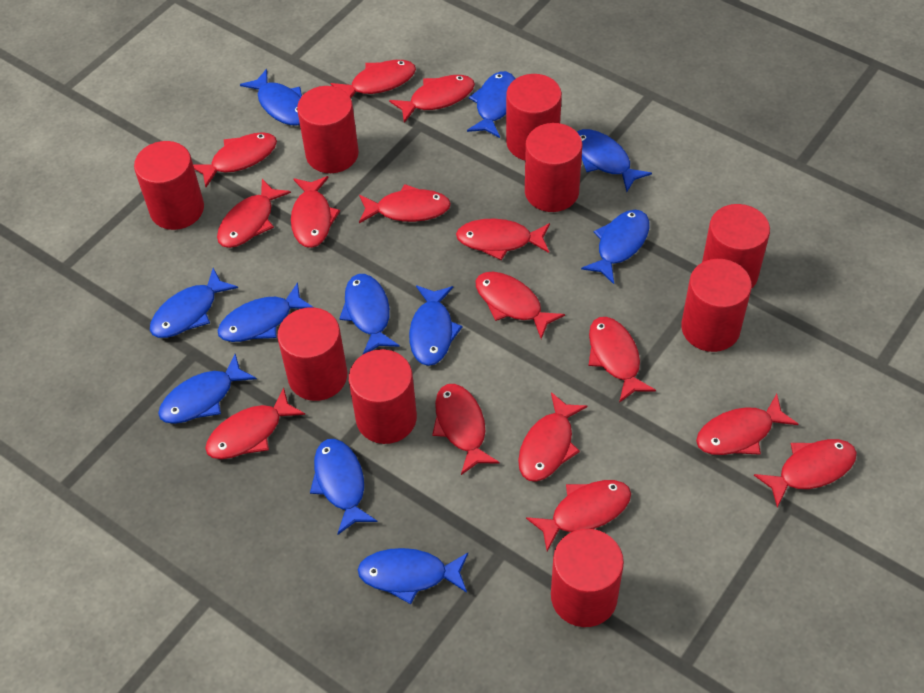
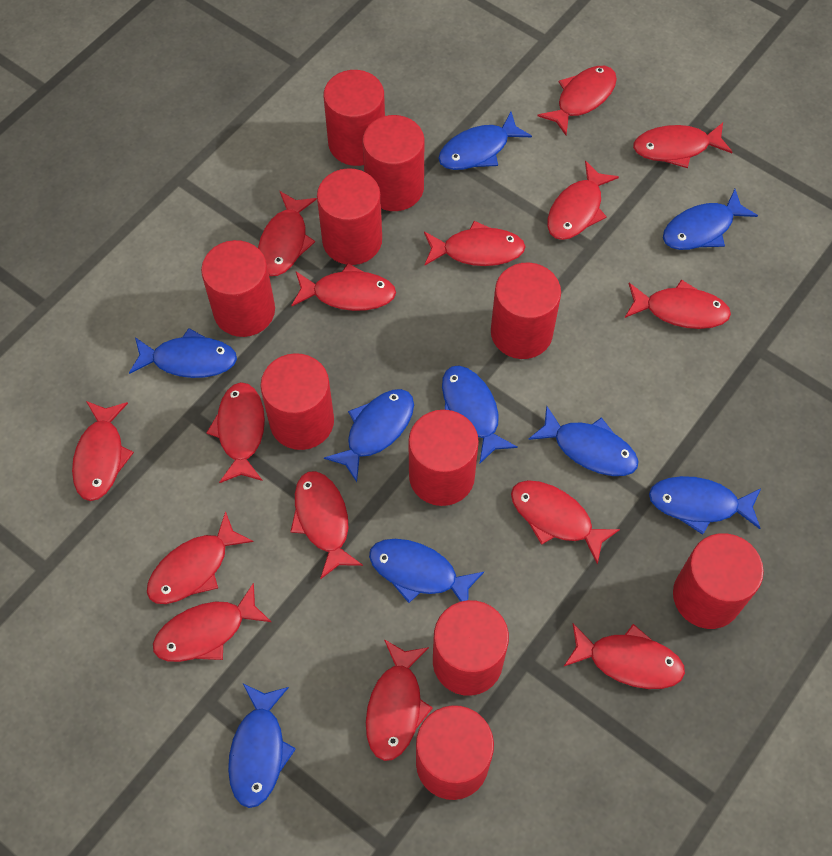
blue fish: 11 -> 9
red cylinder: 9 -> 10

